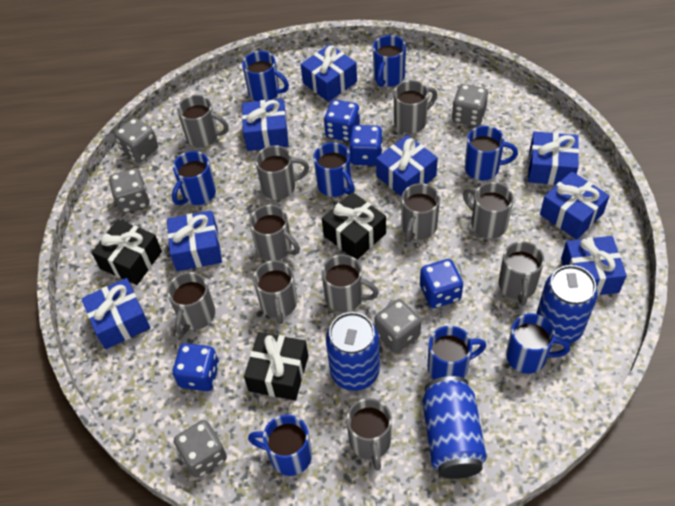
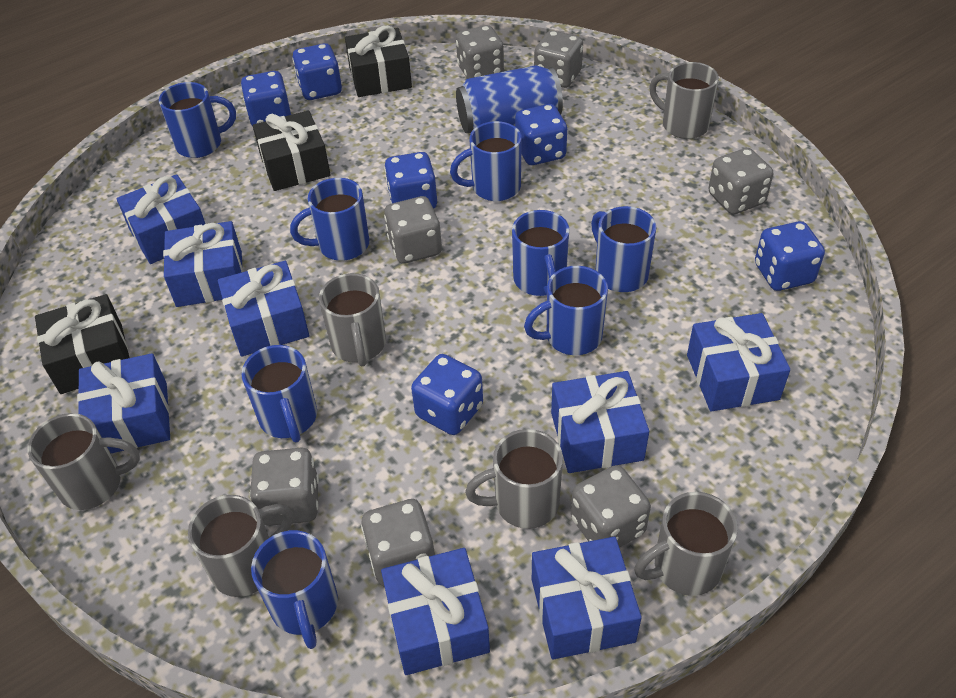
blue can: 3 -> 1
blue dice: 4 -> 6
grey dice: 5 -> 7
grey mug: 11 -> 6

